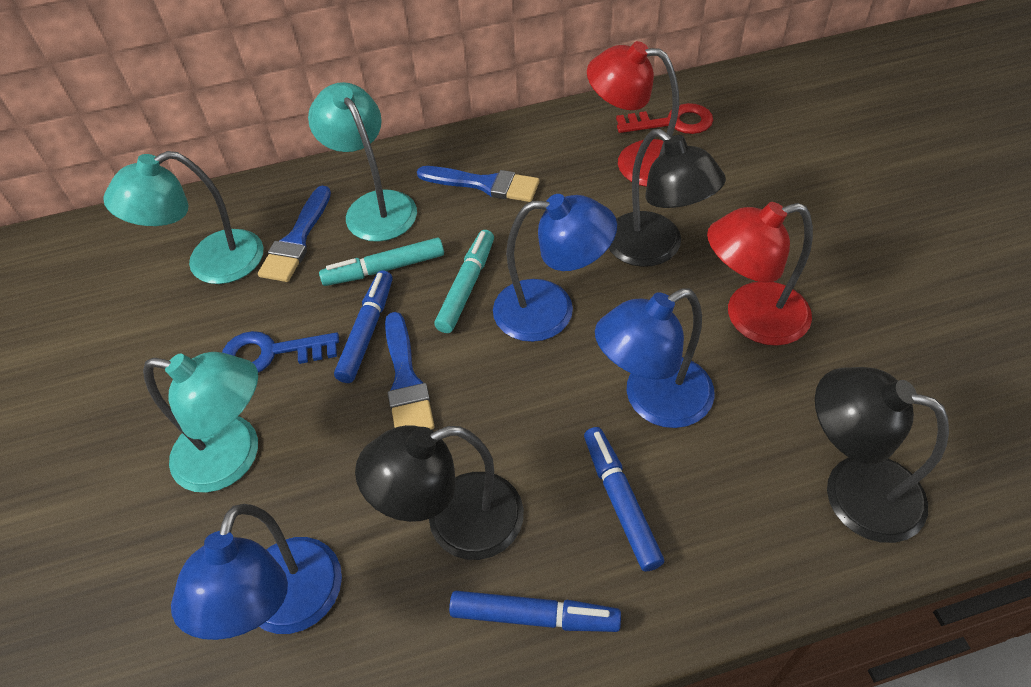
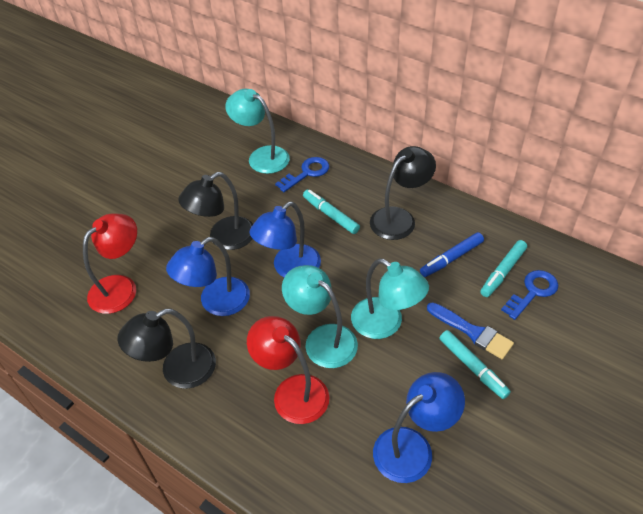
blue brush: 3 -> 1
blue key: 1 -> 2
blue marker: 3 -> 1
red key: 1 -> 0
turquoise marker: 2 -> 3

